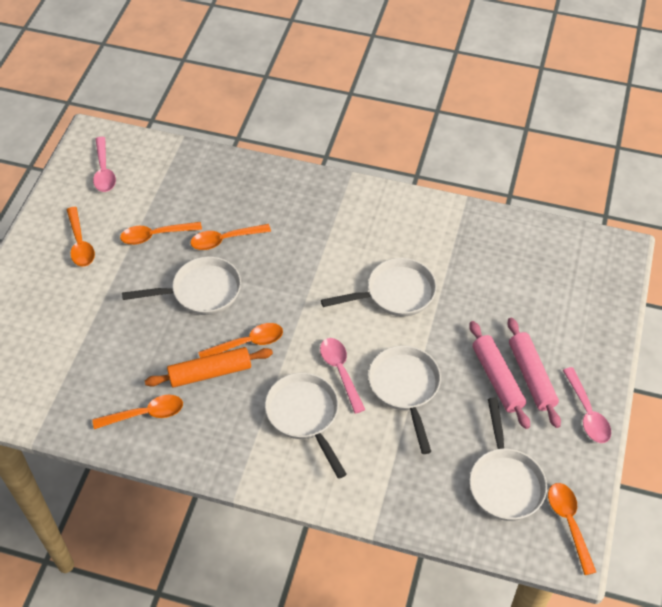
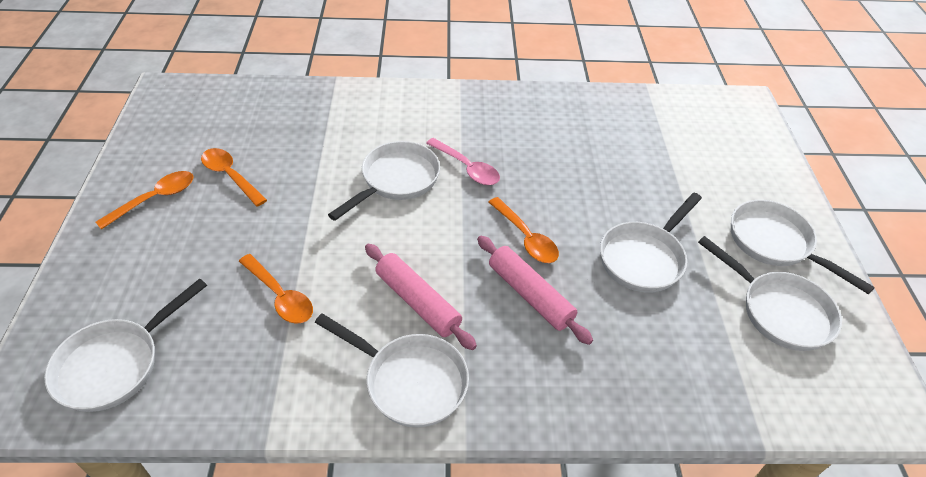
orange rolling pin: 1 -> 0
orange spoon: 6 -> 4
pink spoon: 3 -> 1
white pan: 5 -> 6

